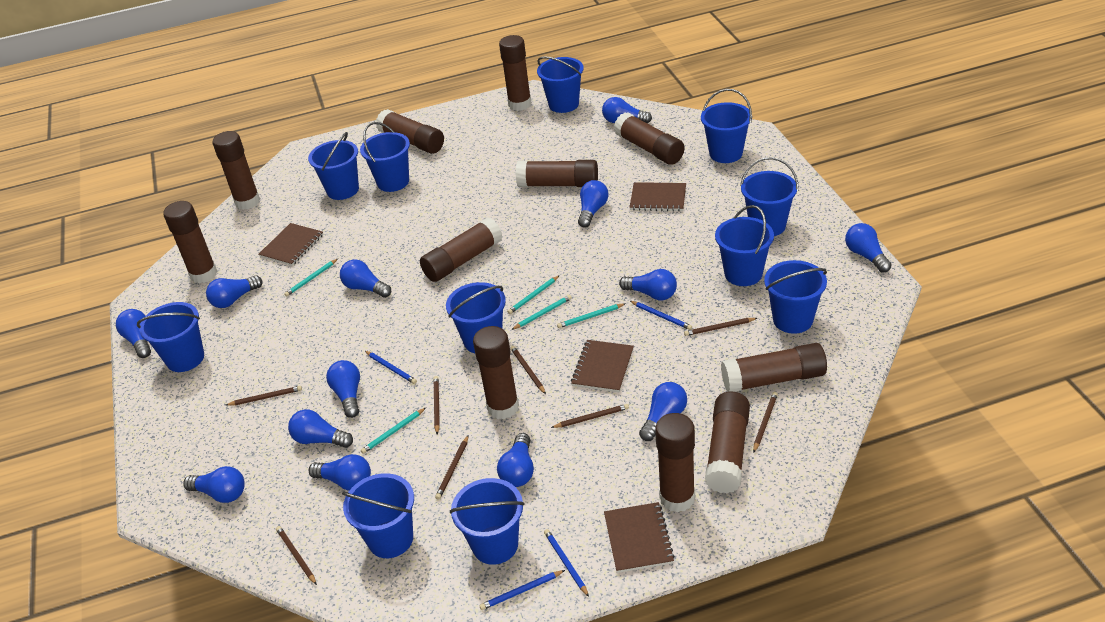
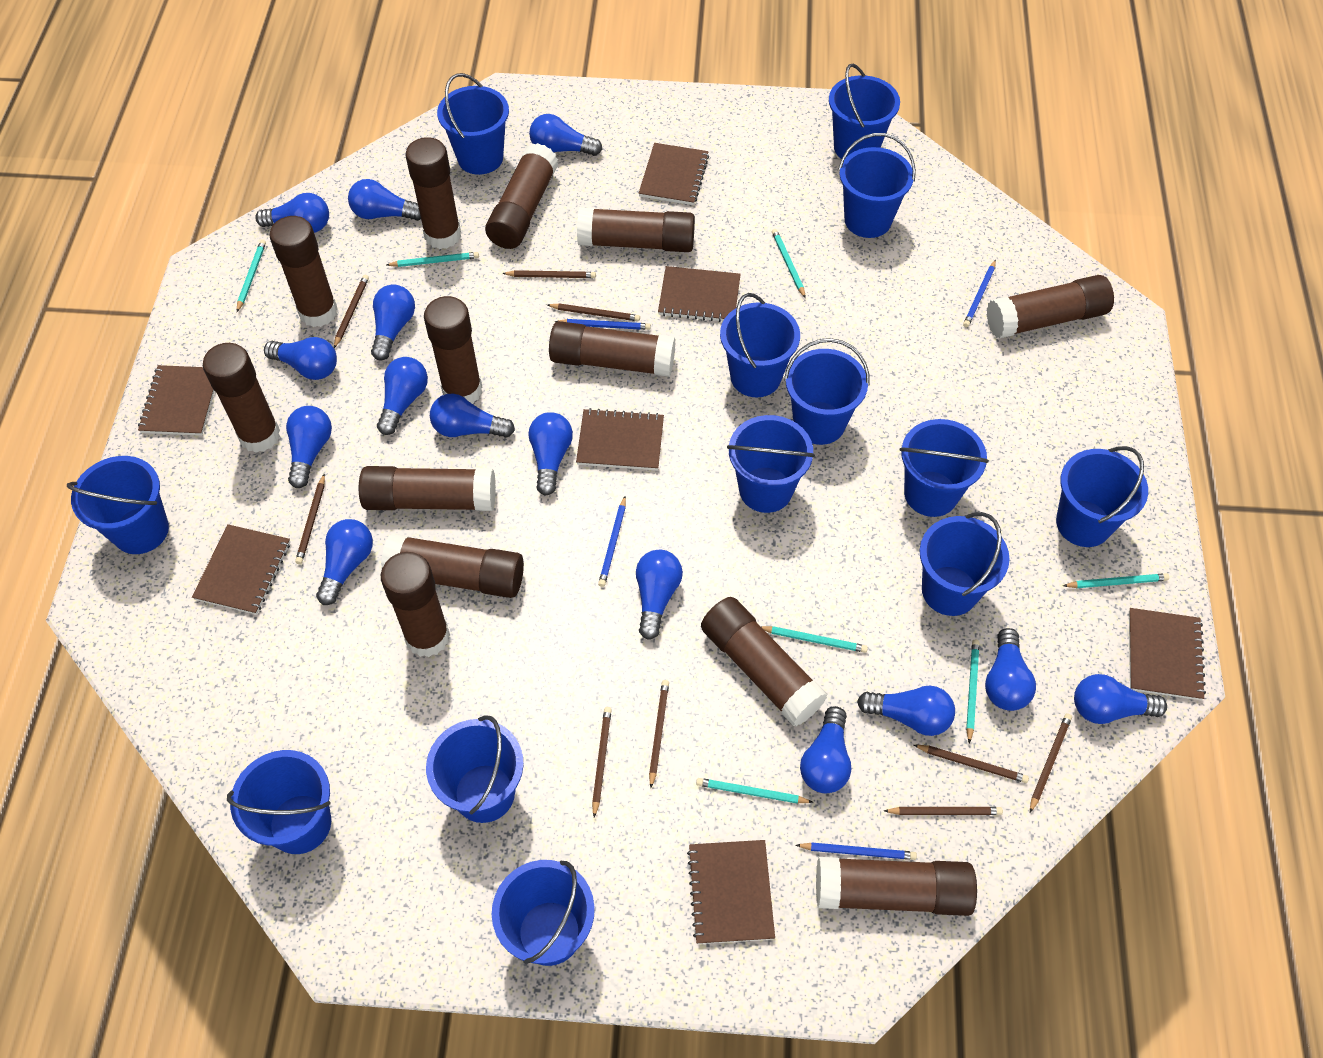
blue bucket: 11 -> 13
blue light bulb: 13 -> 15
brown glue stick: 11 -> 13
brown notebook: 4 -> 7
brown pencil: 8 -> 9
turquoise pencil: 5 -> 7

